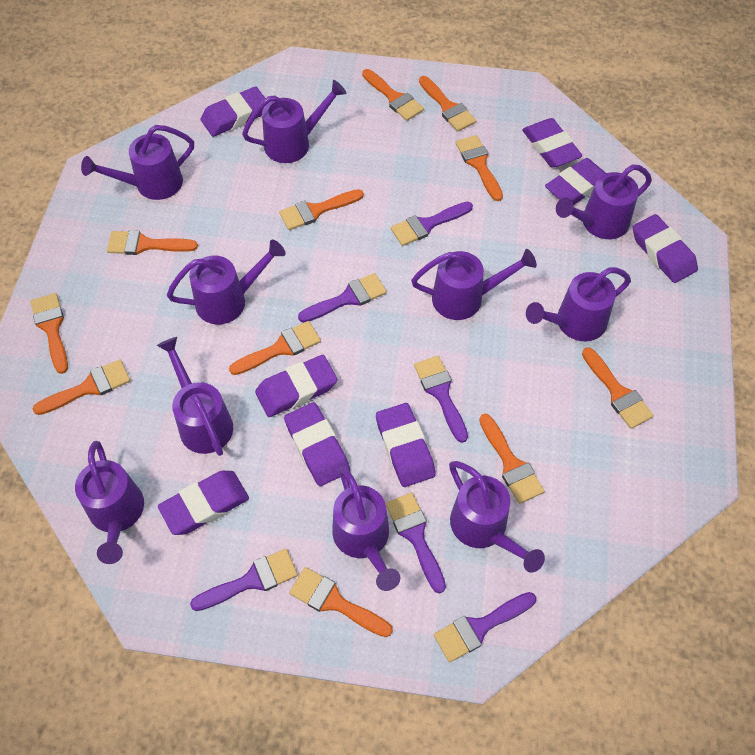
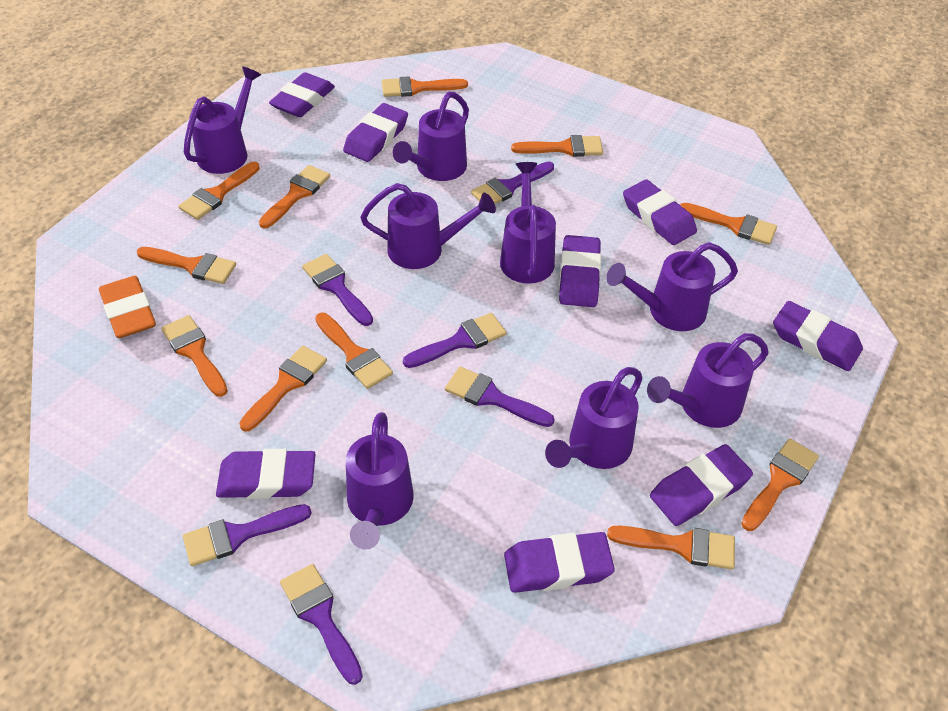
orange eraser: 0 -> 1
purple watering can: 10 -> 8

